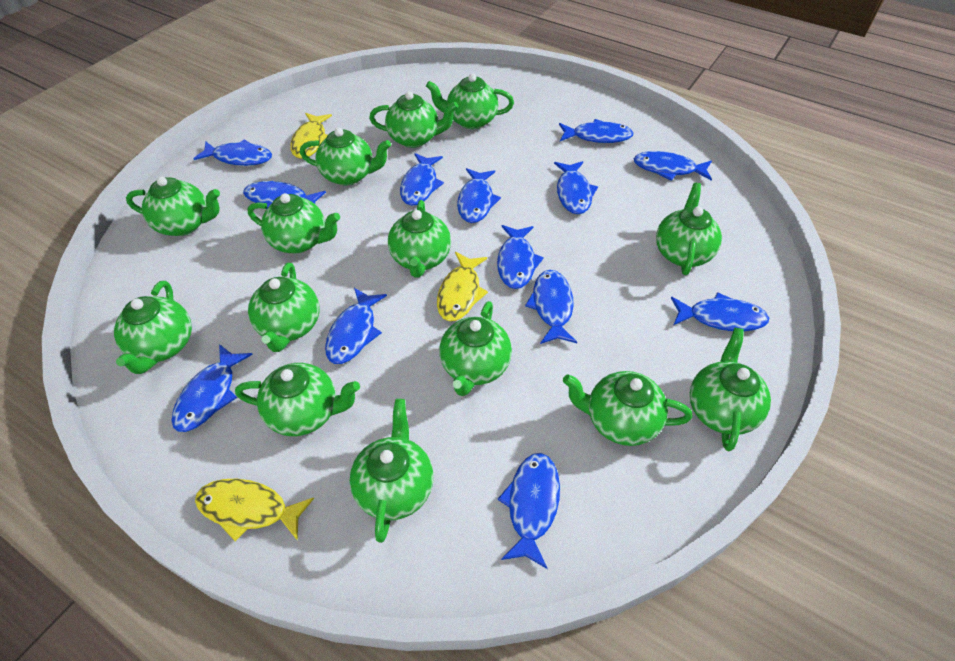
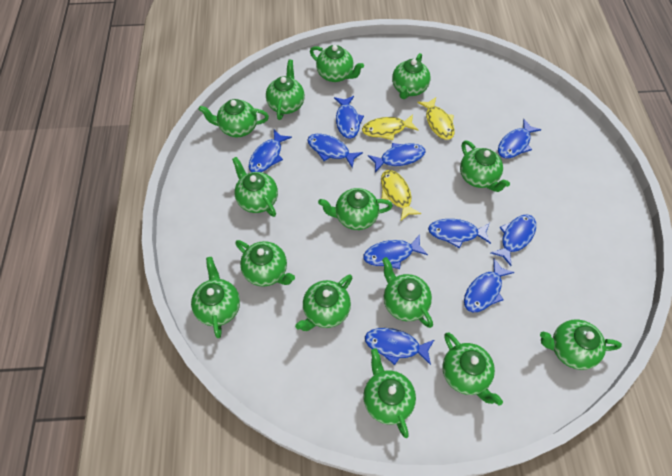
blue fish: 13 -> 10

